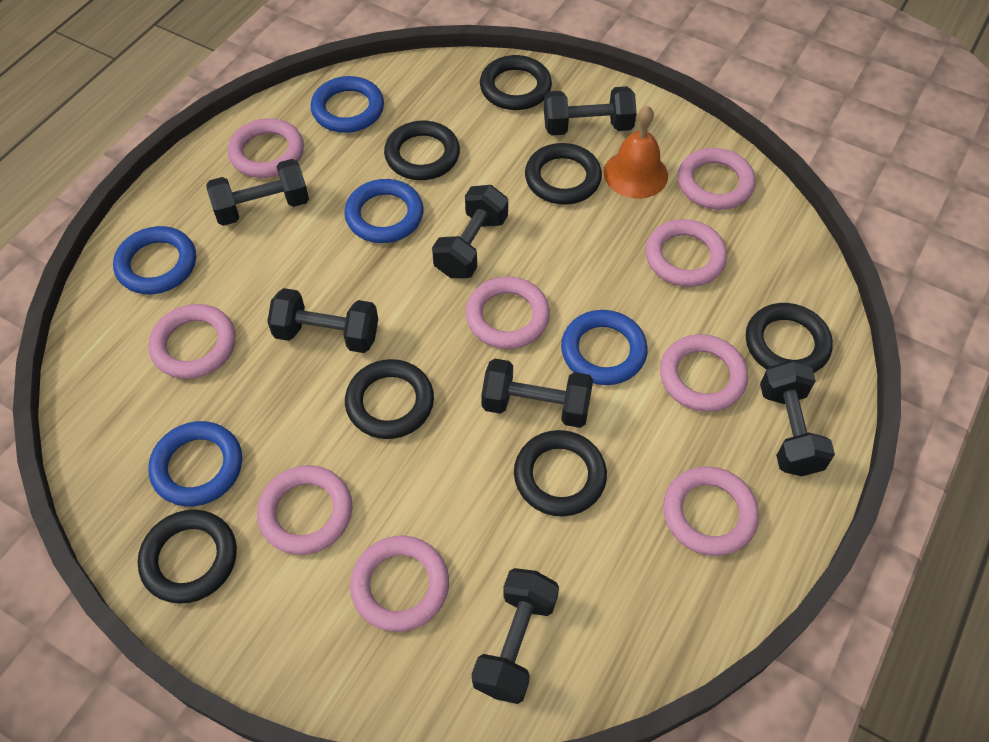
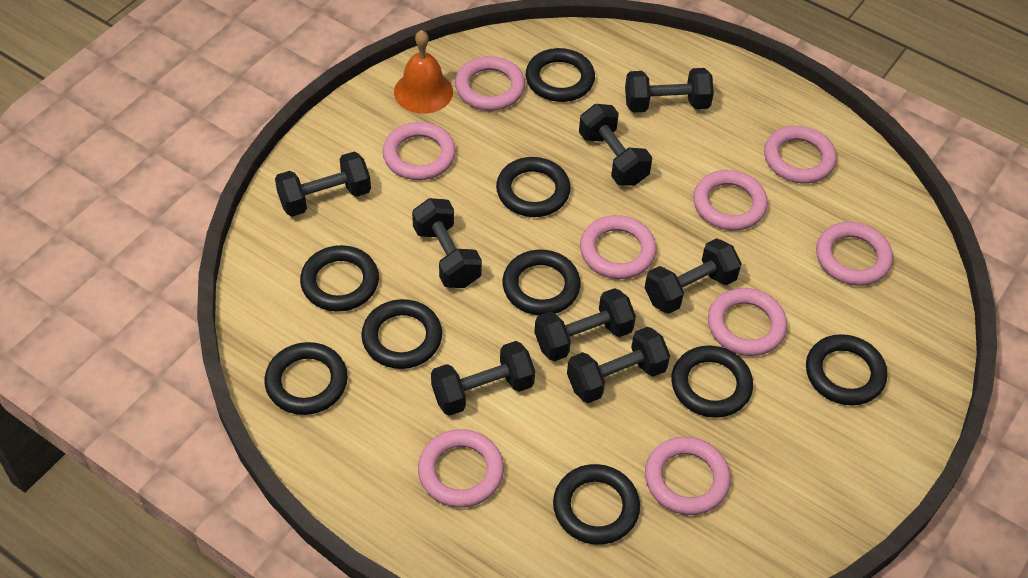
black dumbbell: 7 -> 8
black ring: 7 -> 9
blue ring: 5 -> 0

